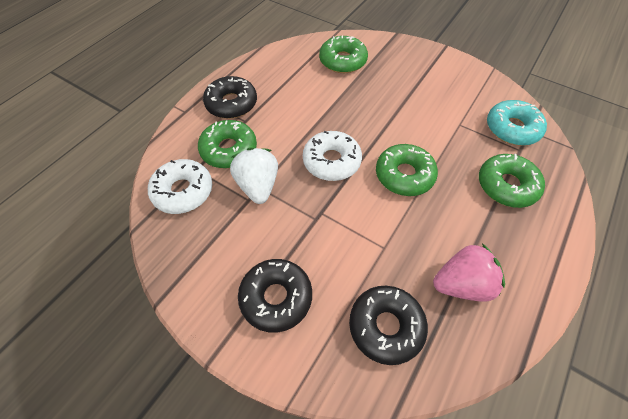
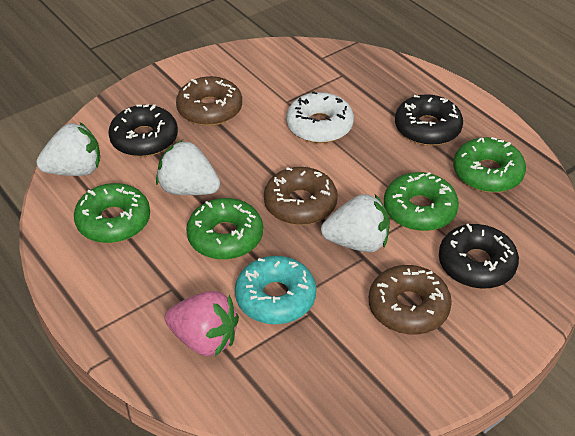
brown donut: 0 -> 3
white donut: 2 -> 1
white strawberry: 1 -> 3

